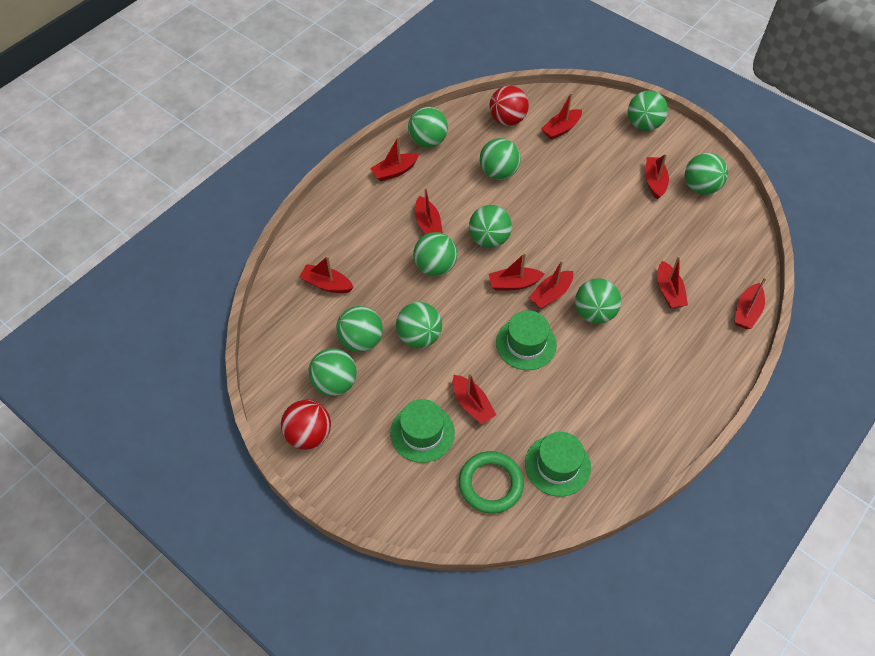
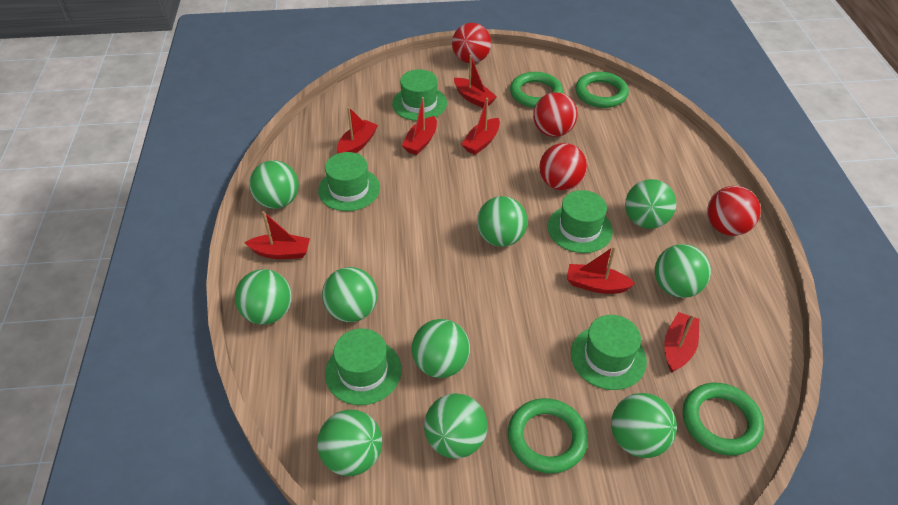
green hat: 3 -> 5
green ring: 1 -> 4
red ball: 2 -> 4
red boat: 10 -> 7

